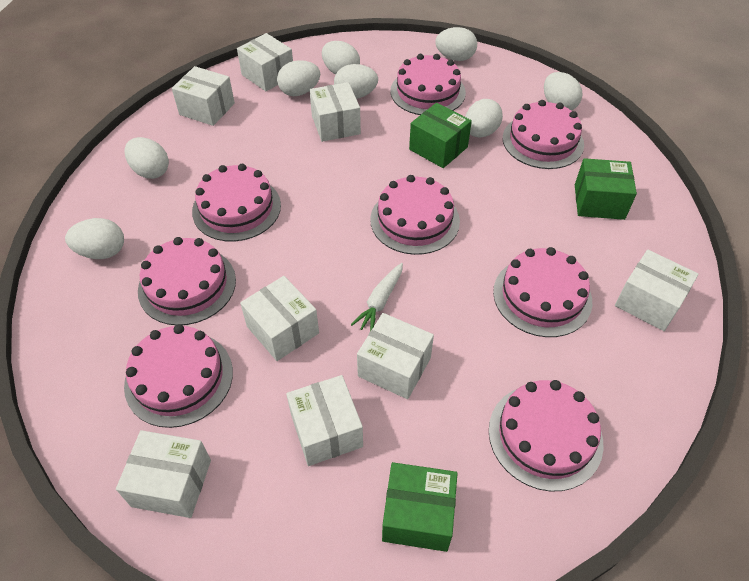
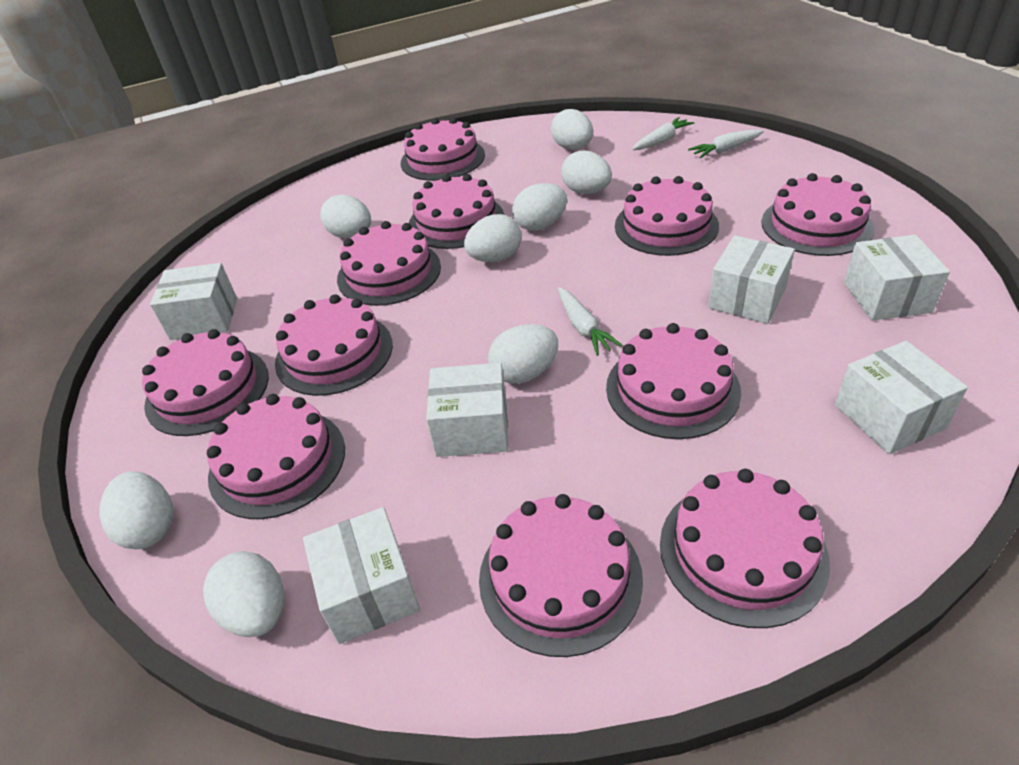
green box: 3 -> 0
pink cake: 8 -> 11
white box: 8 -> 6
white carrot: 1 -> 3

